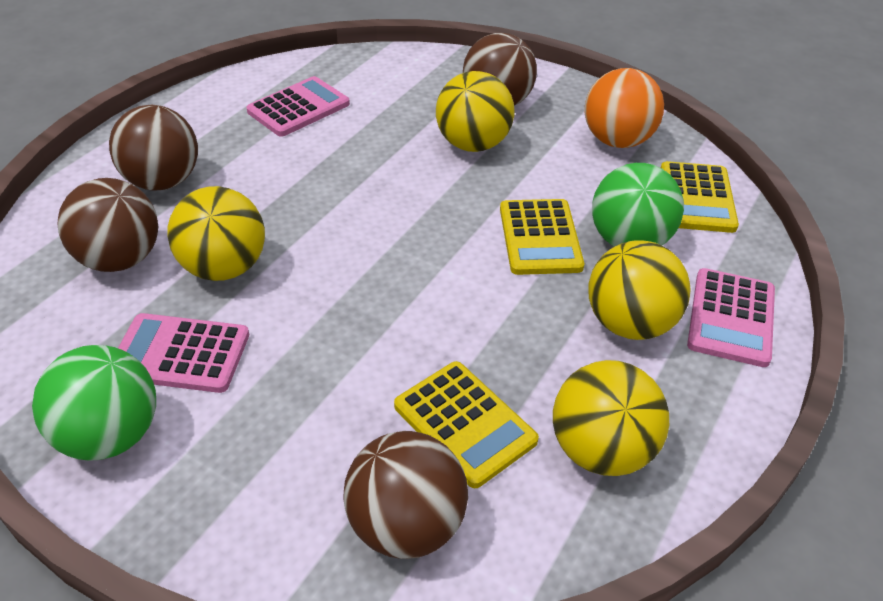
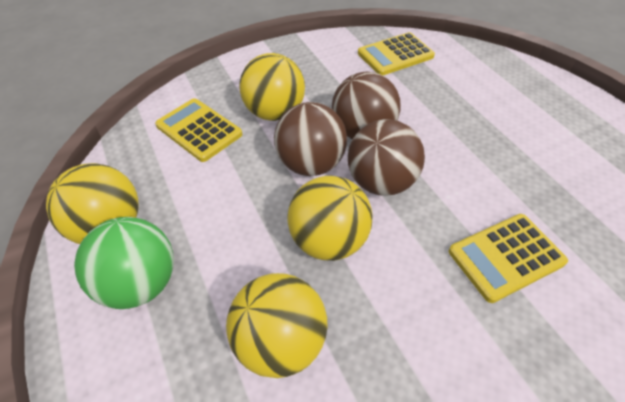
brown ball: 4 -> 3
green ball: 2 -> 1
orange ball: 1 -> 0
pink calculator: 3 -> 0

